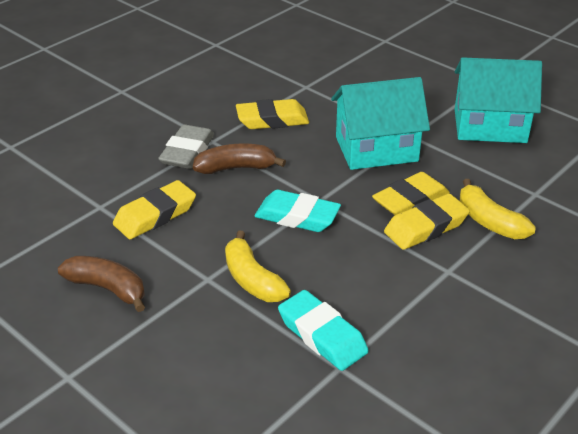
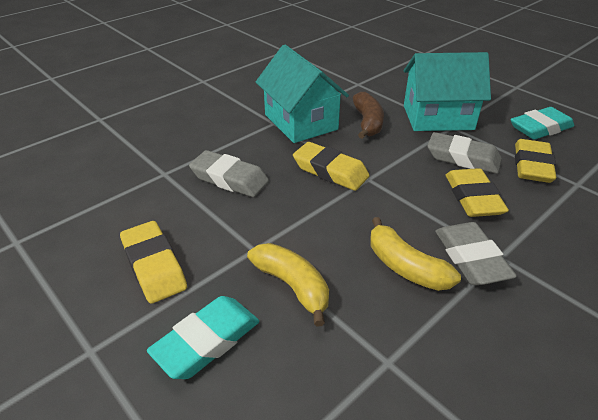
brown banana: 2 -> 1
grey eraser: 1 -> 3

